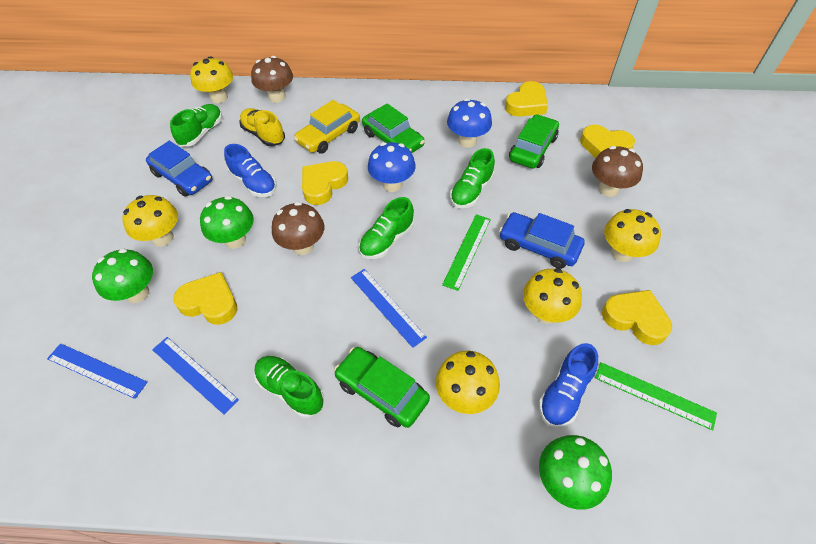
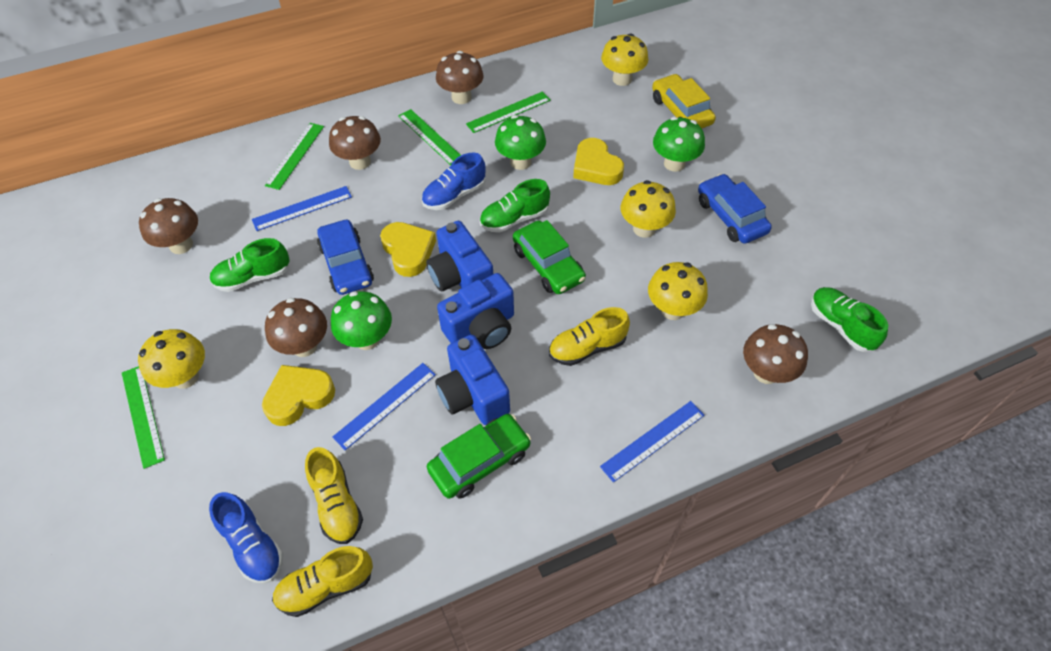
blue camera: 0 -> 3
blue mushroom: 2 -> 0
brown mushroom: 3 -> 5
green car: 3 -> 2
green ruler: 2 -> 4
green shoe: 4 -> 3
yellow heart: 5 -> 3
yellow mushroom: 5 -> 4
yellow shoe: 1 -> 3

